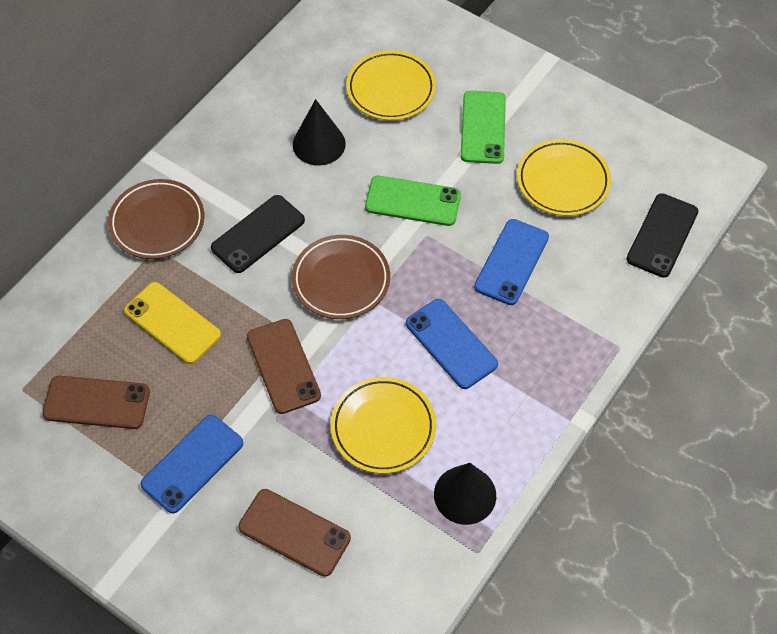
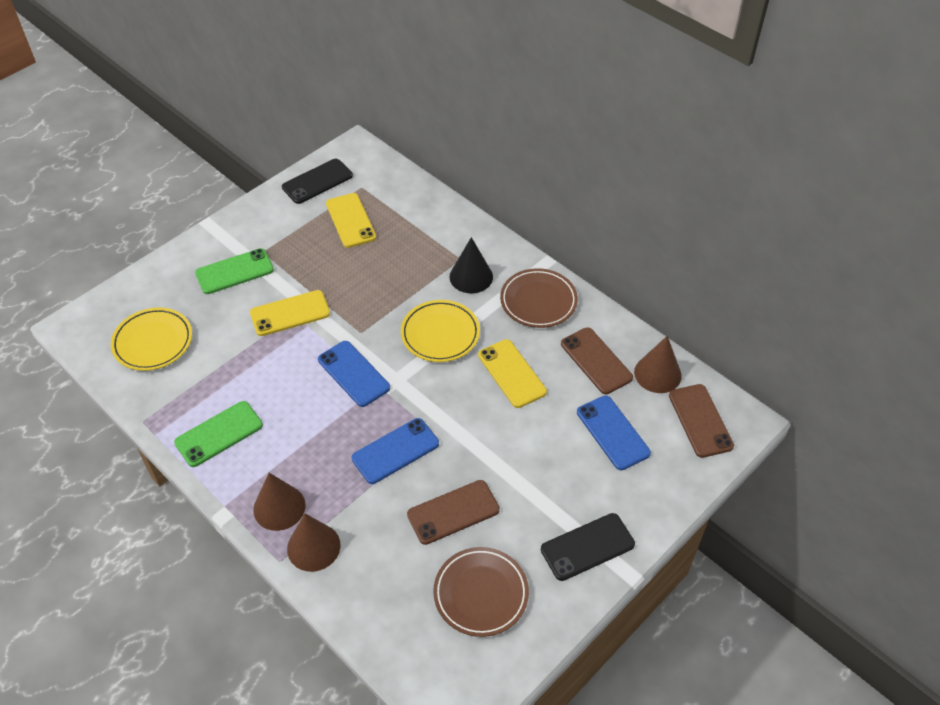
black cone: 2 -> 1
brown cone: 0 -> 3
yellow phone: 1 -> 3
yellow plate: 3 -> 2

